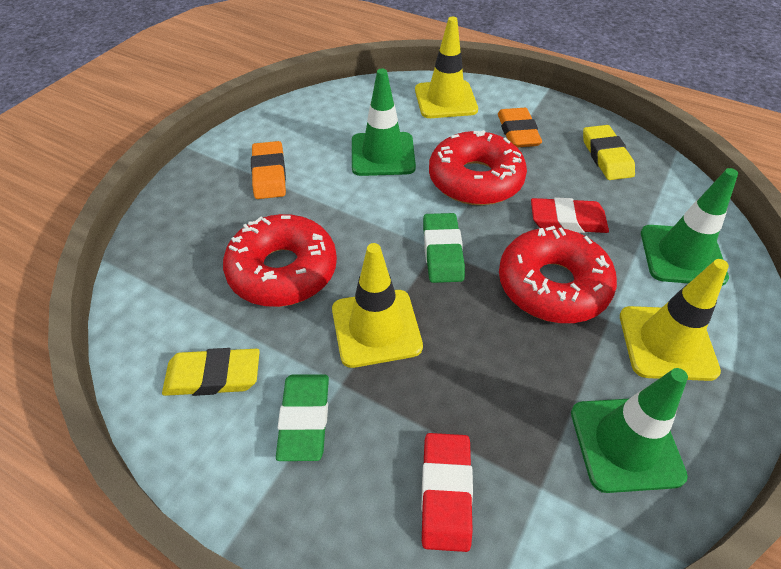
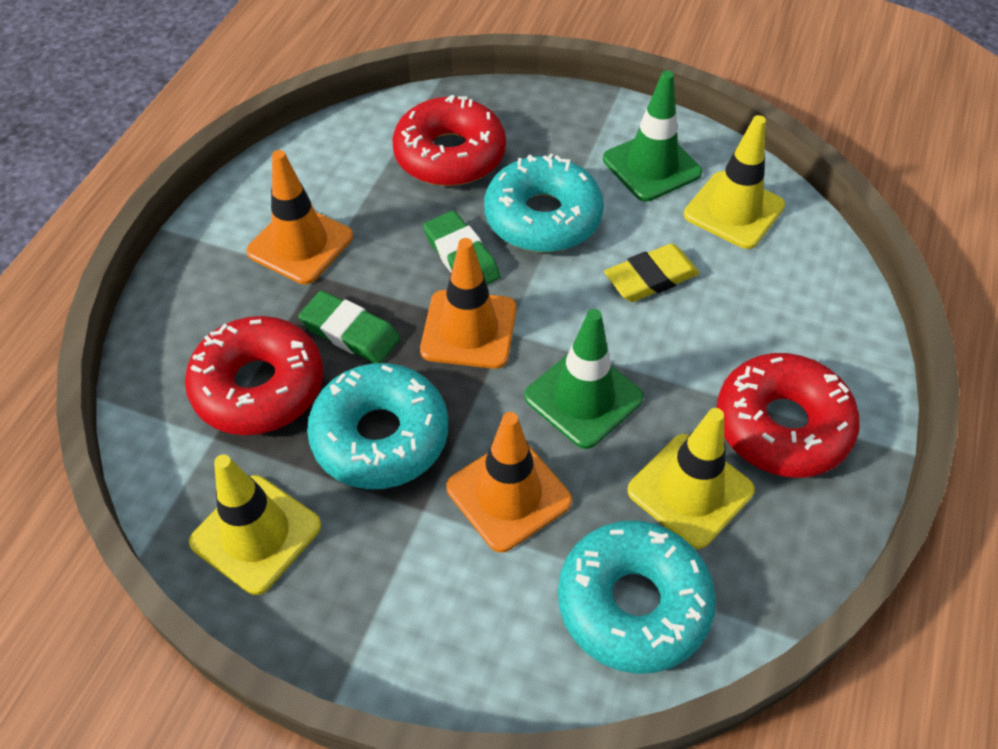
green traffic cone: 3 -> 2
orange eraser: 2 -> 0
orange traffic cone: 0 -> 3
red eraser: 2 -> 0
turquoise donut: 0 -> 3
yellow eraser: 2 -> 1

